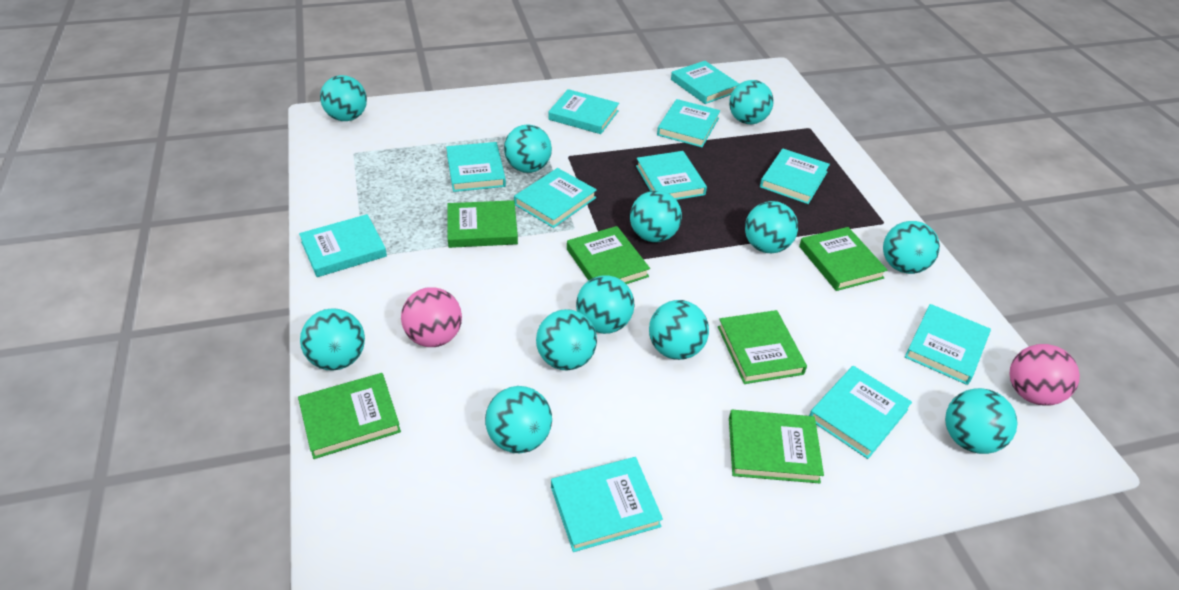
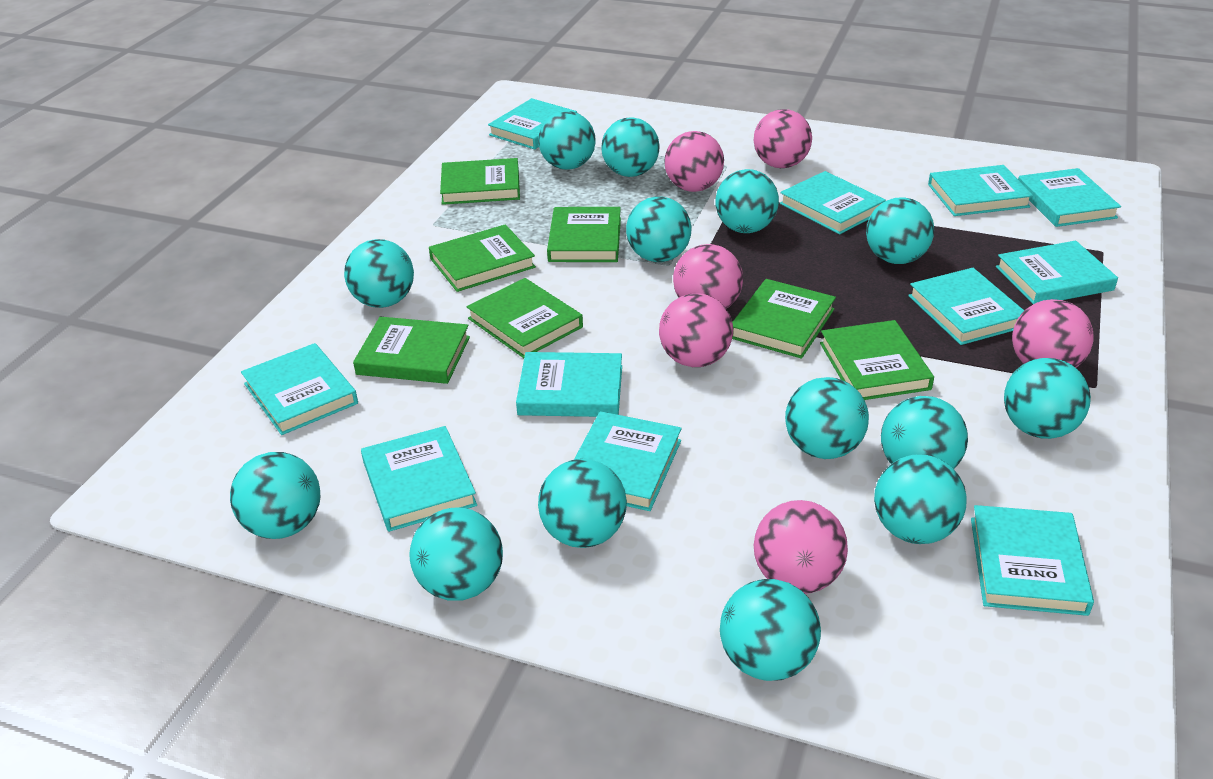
green book: 6 -> 7
pink ball: 2 -> 6
turquoise ball: 12 -> 14

